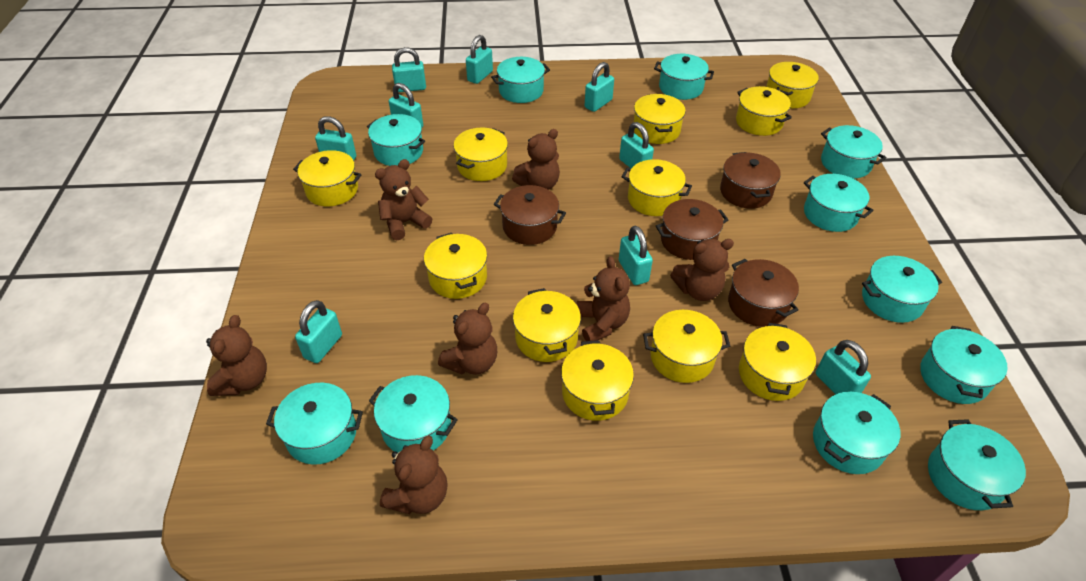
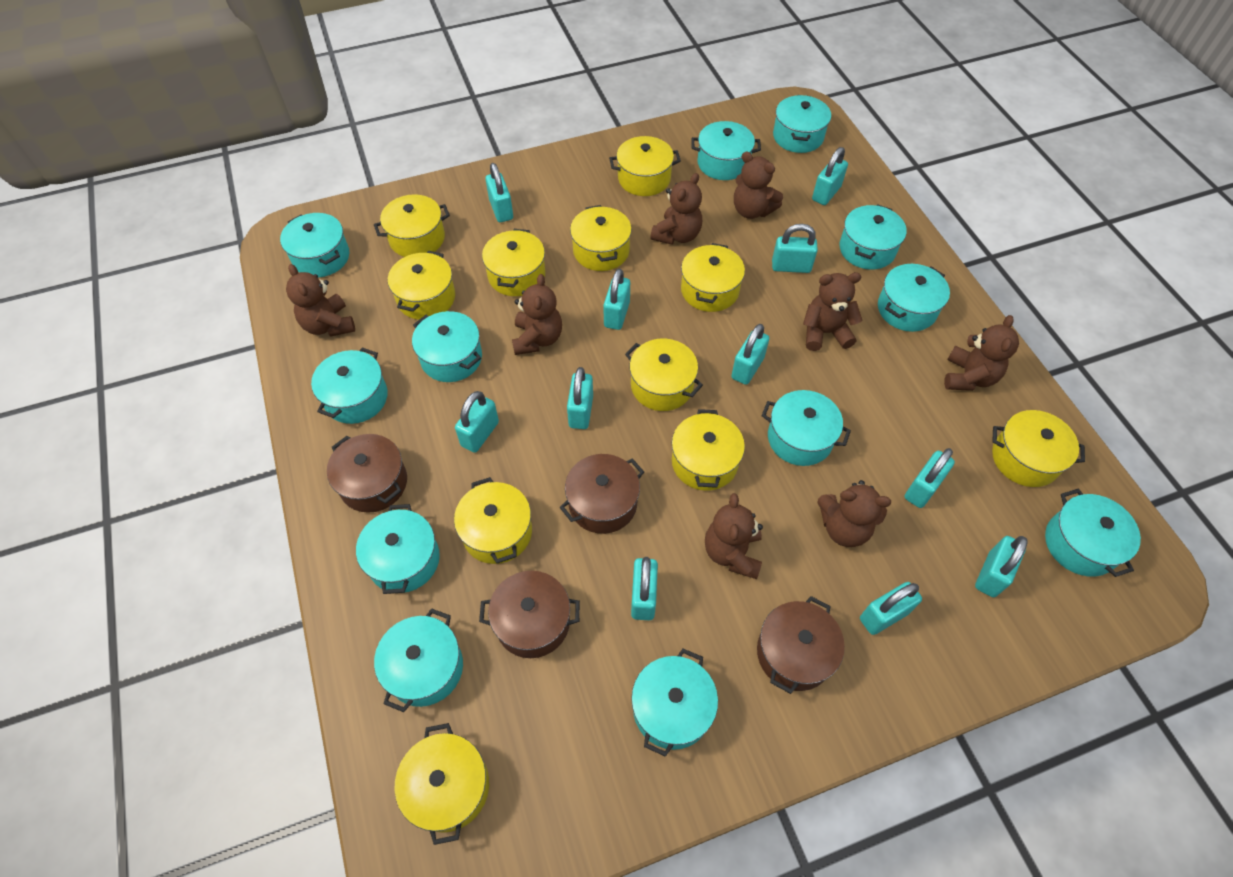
brown teddy bear: 7 -> 8
turquoise padlock: 9 -> 11
turquoise pot: 11 -> 12

